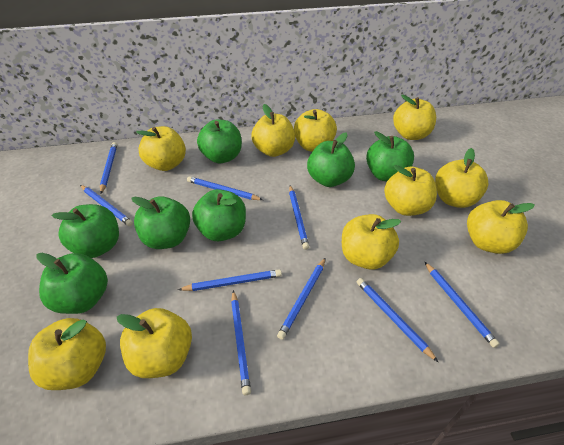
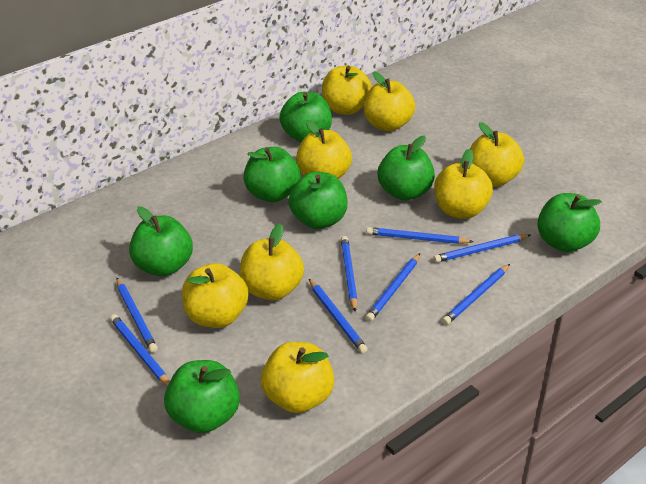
blue pencil: 9 -> 8
yellow apple: 10 -> 8

